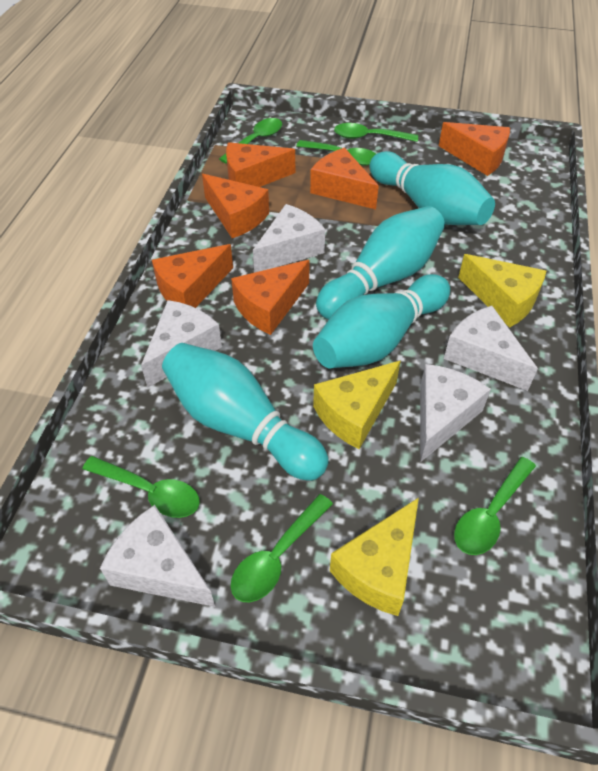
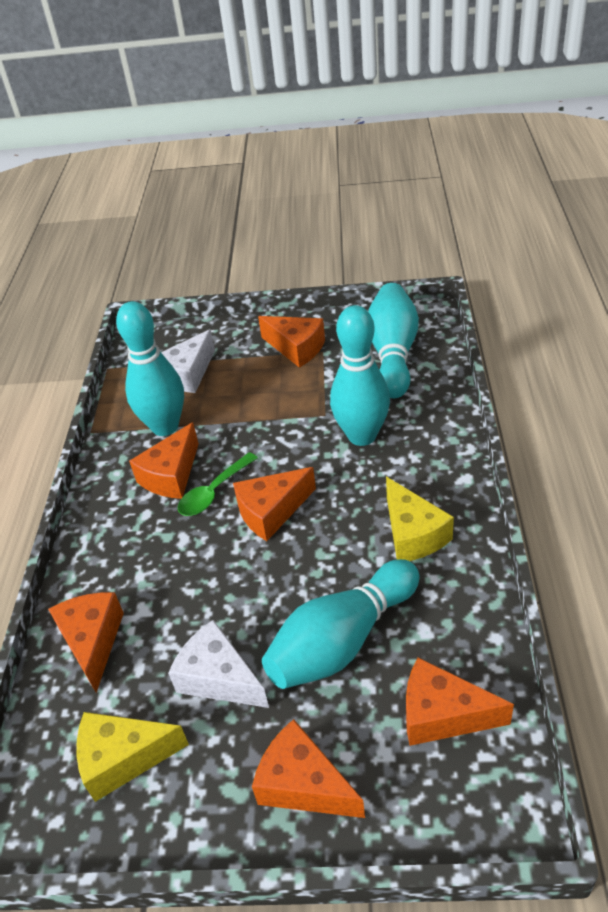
green spoon: 6 -> 1
white cheese: 5 -> 2
yellow cheese: 3 -> 2

